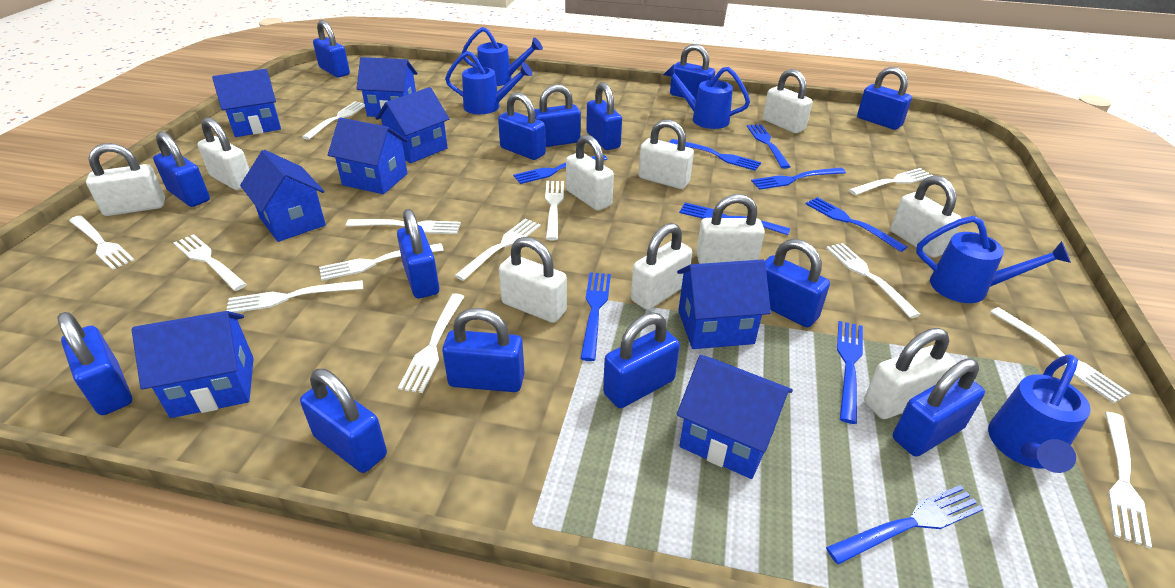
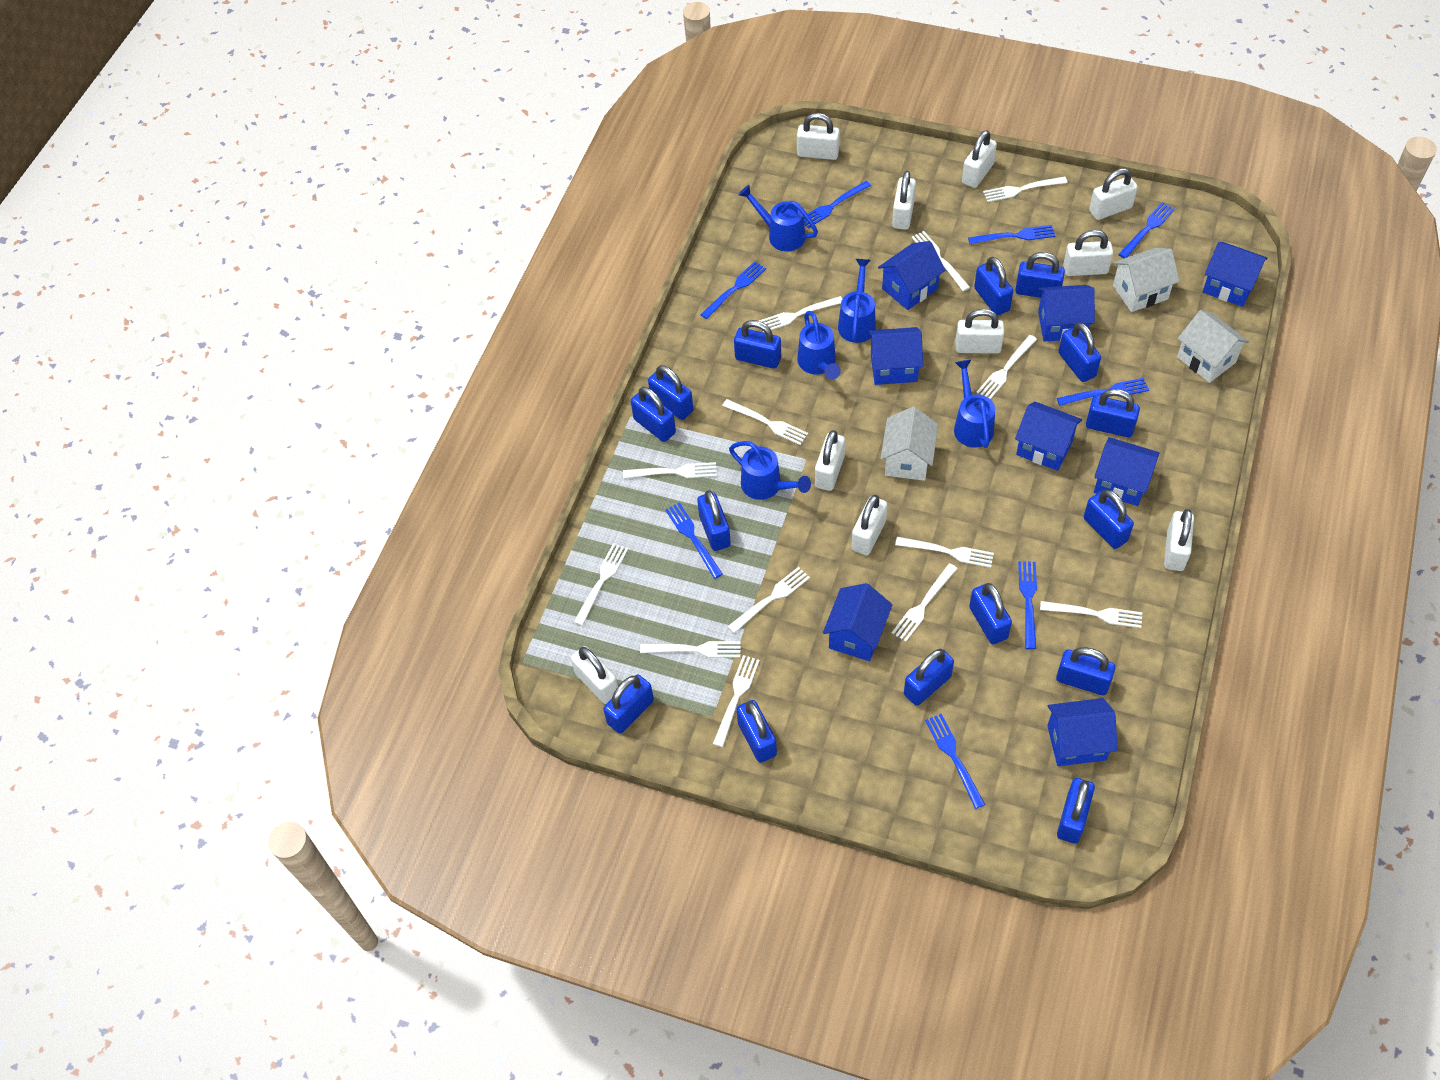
blue fork: 9 -> 8
blue padlock: 14 -> 15
white house: 0 -> 3

